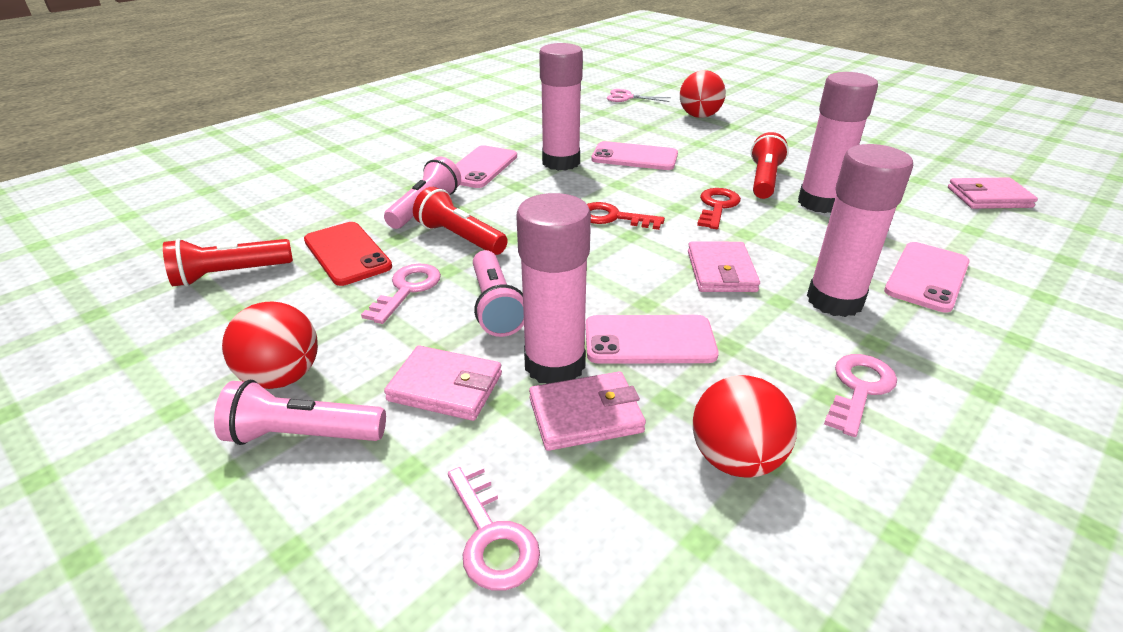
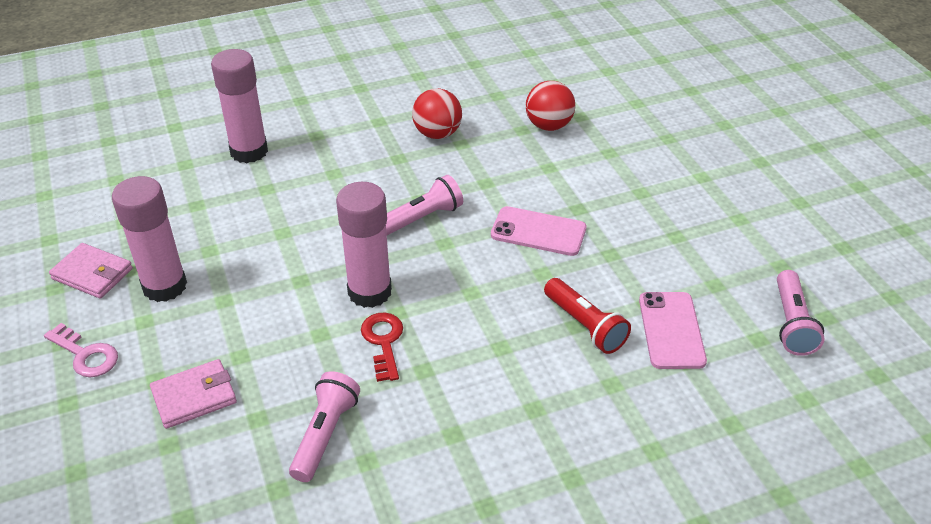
pink glue stick: 4 -> 3
pink key: 3 -> 1
pink phone: 4 -> 2
pink scissors: 1 -> 0
pink wallet: 4 -> 2
red ball: 3 -> 2
red flashlight: 3 -> 1
red key: 2 -> 1
red phone: 1 -> 0

